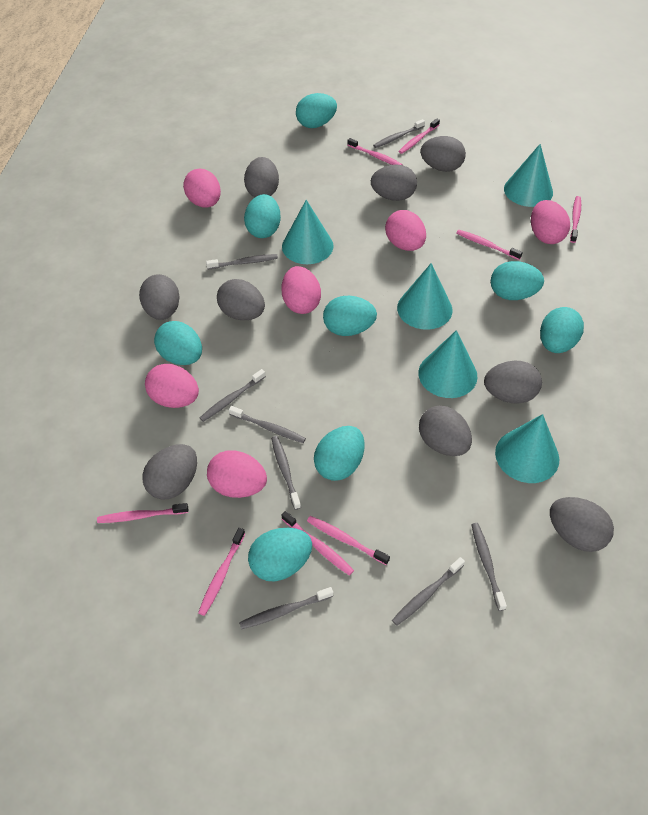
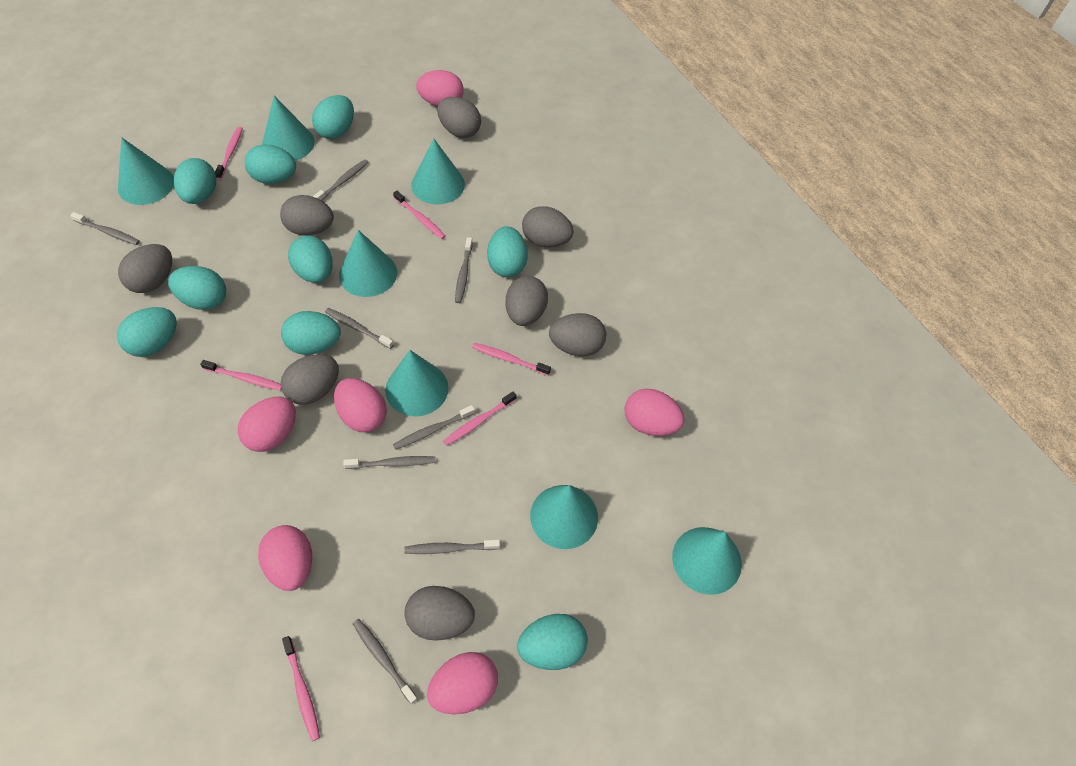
grey egg: 9 -> 8
pink toothbrush: 8 -> 6
turquoise cone: 5 -> 7
turquoise egg: 8 -> 9

